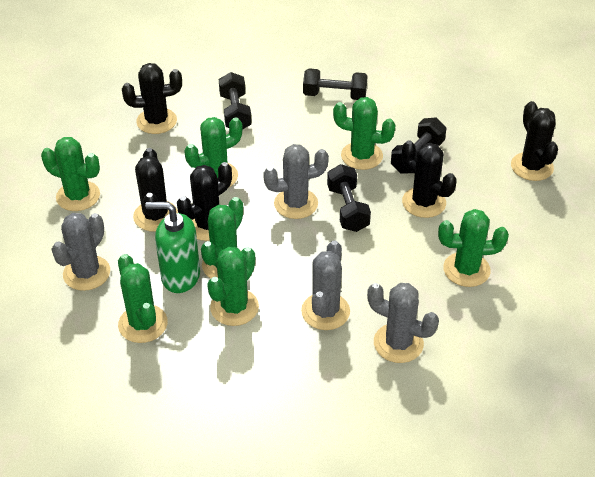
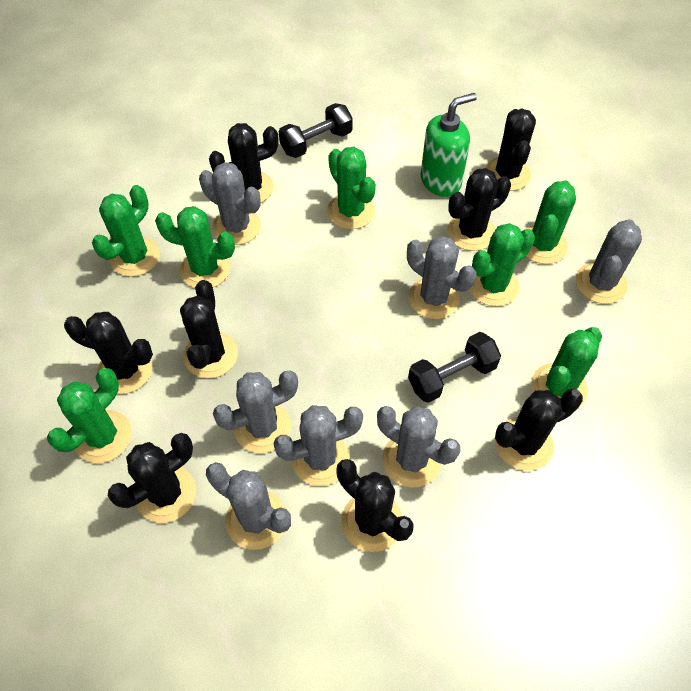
black cactus: 5 -> 8
black dumbbell: 4 -> 2
grey cactus: 4 -> 7

